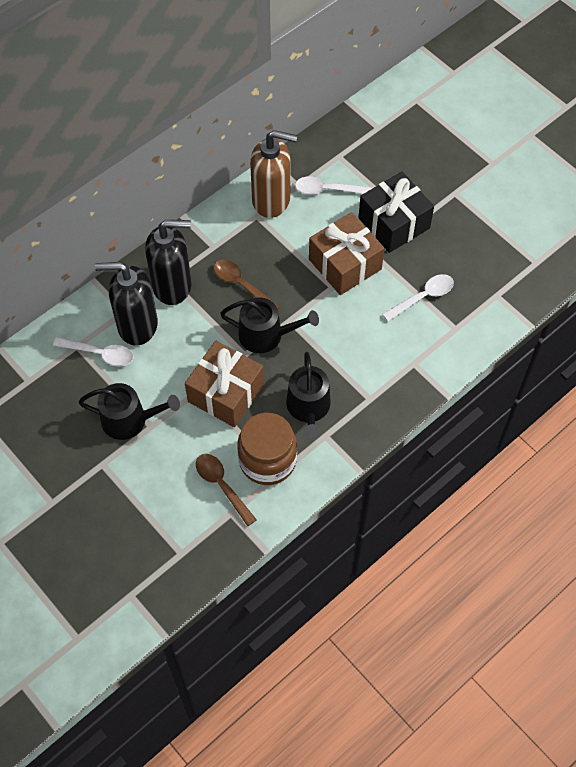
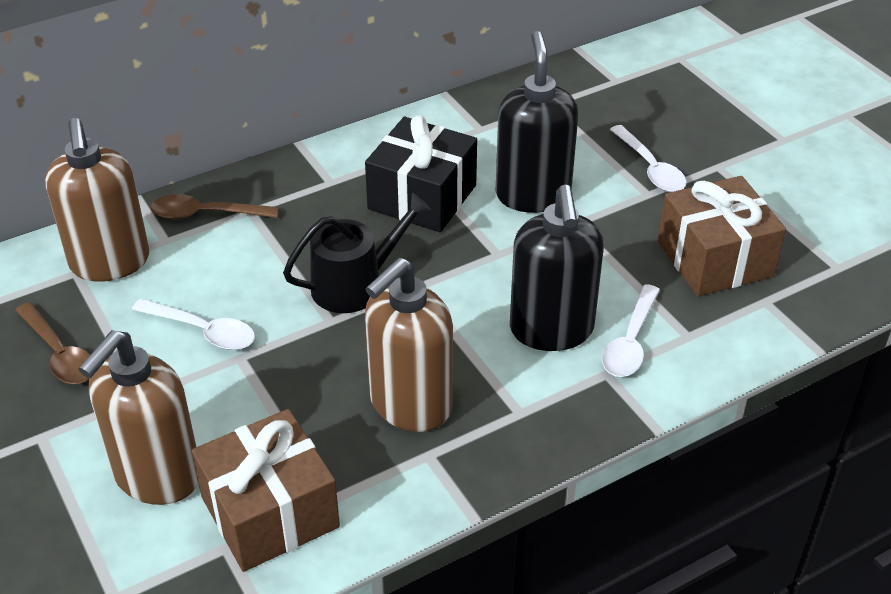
black watering can: 3 -> 1
brown jar: 1 -> 0
brown soap dispenser: 1 -> 3

